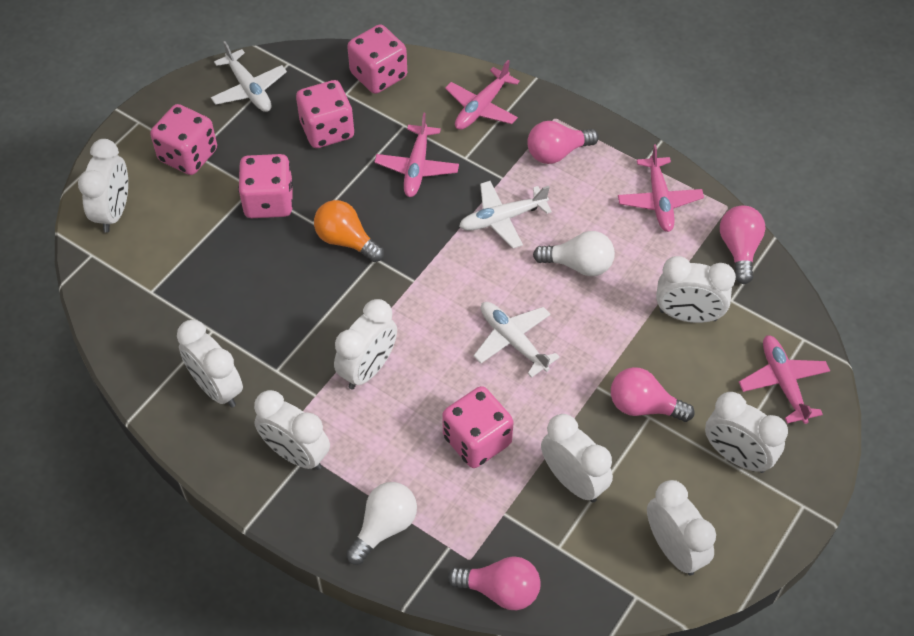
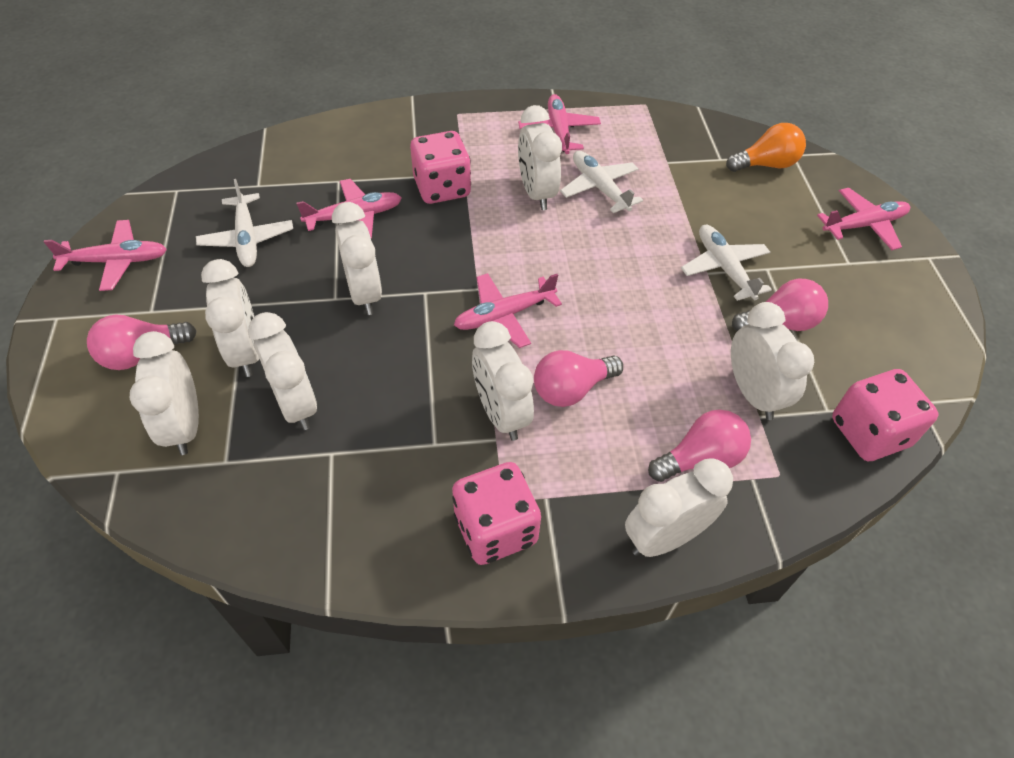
pink dice: 5 -> 3
pink plane: 4 -> 5
white light bulb: 2 -> 0

